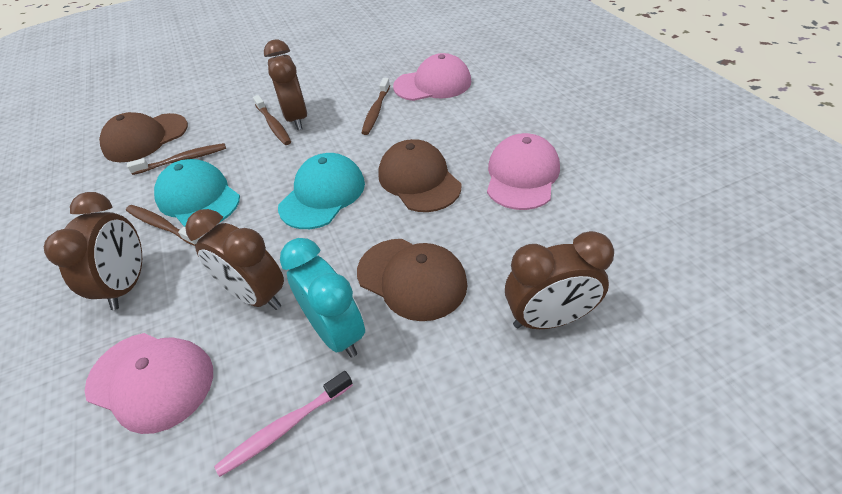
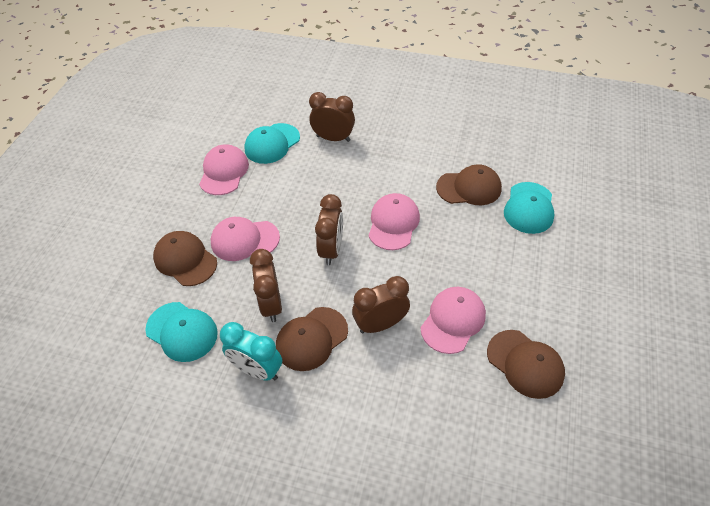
brown cap: 3 -> 4
brown toothbrush: 4 -> 0
pink cap: 3 -> 4
pink toothbrush: 1 -> 0
turquoise cap: 2 -> 3

